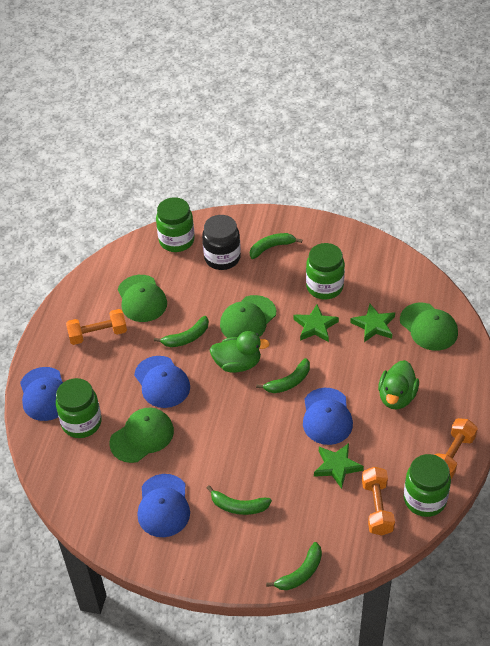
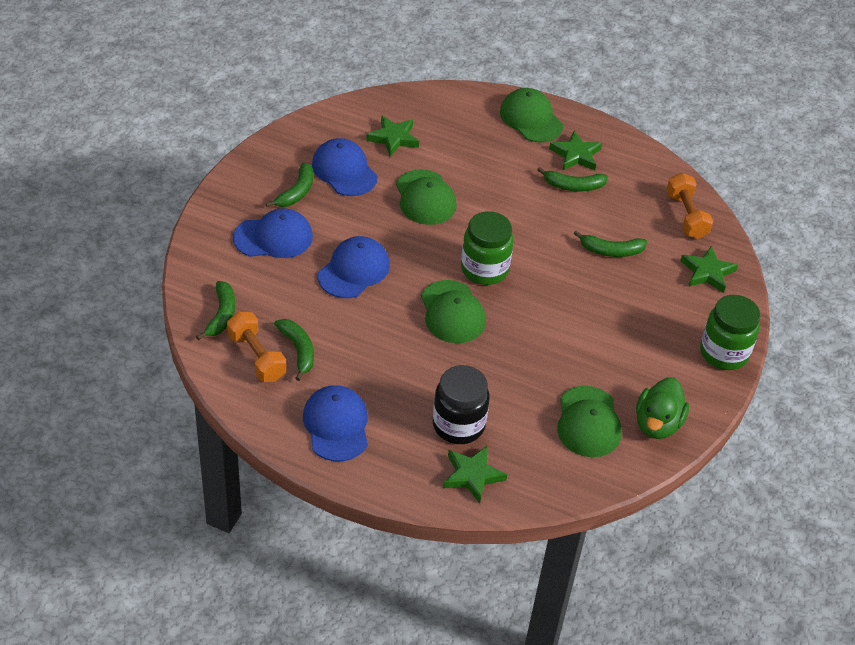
green duck: 2 -> 1
green jar: 4 -> 2
green star: 3 -> 4
orange dumbbell: 3 -> 2

